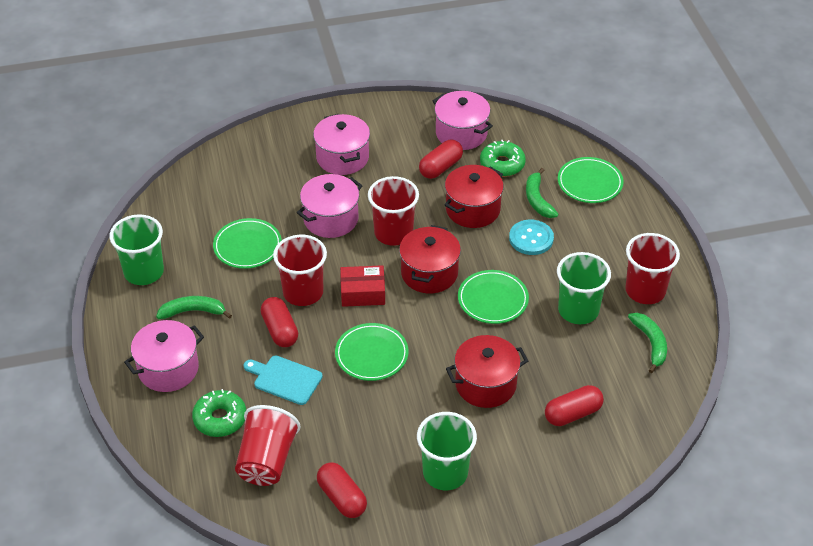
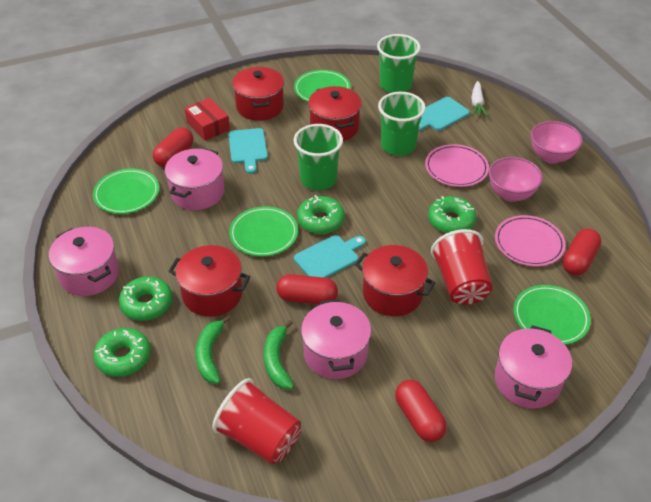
green banana: 3 -> 2
green donut: 2 -> 4
pink bowl: 0 -> 2
pink plate: 0 -> 2
red cup: 4 -> 2
red pot: 3 -> 4
turquoise button: 1 -> 0
turquoise cutting board: 1 -> 3
white carrot: 0 -> 1

